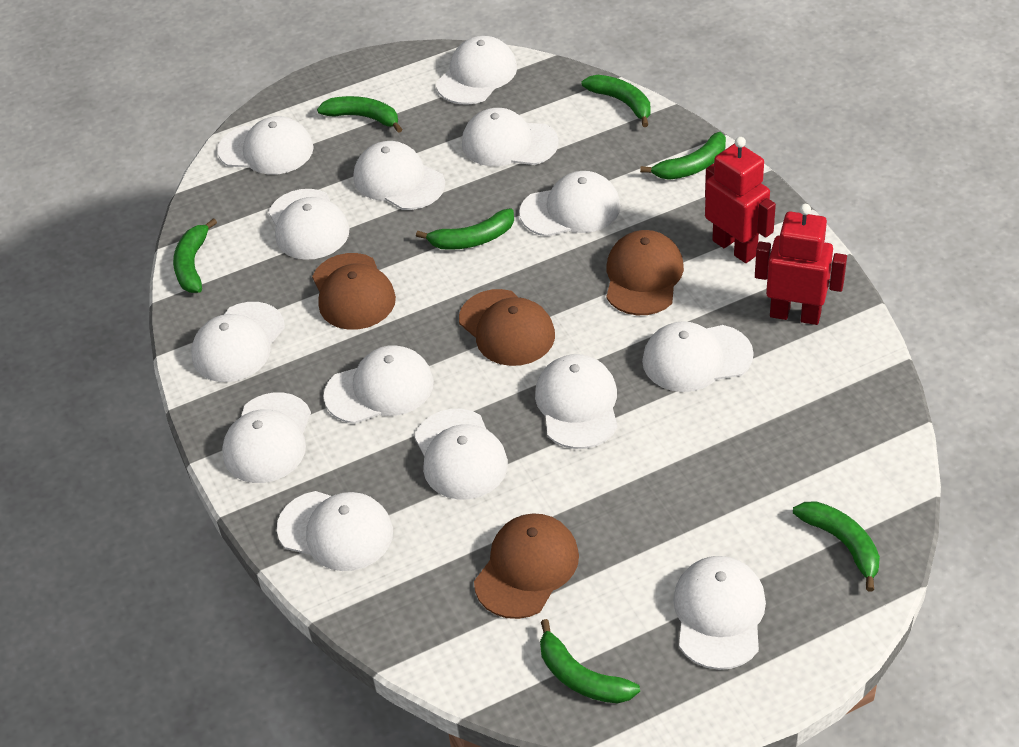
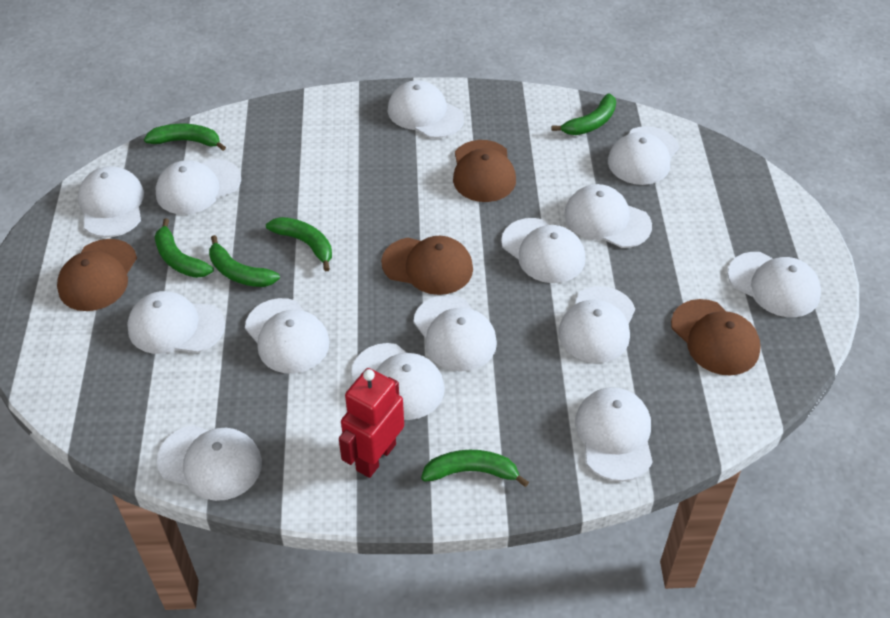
green banana: 7 -> 6
red robot: 2 -> 1

